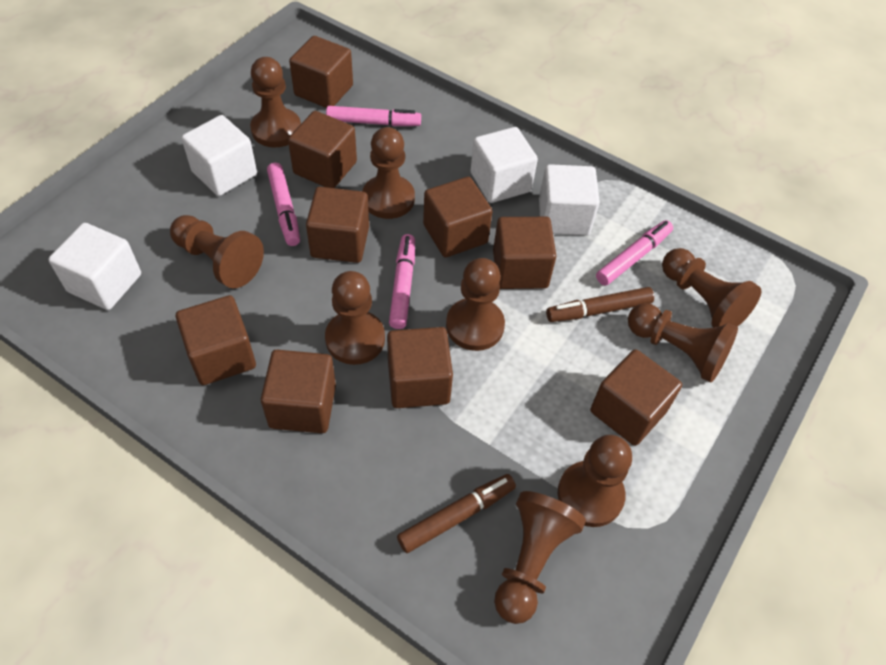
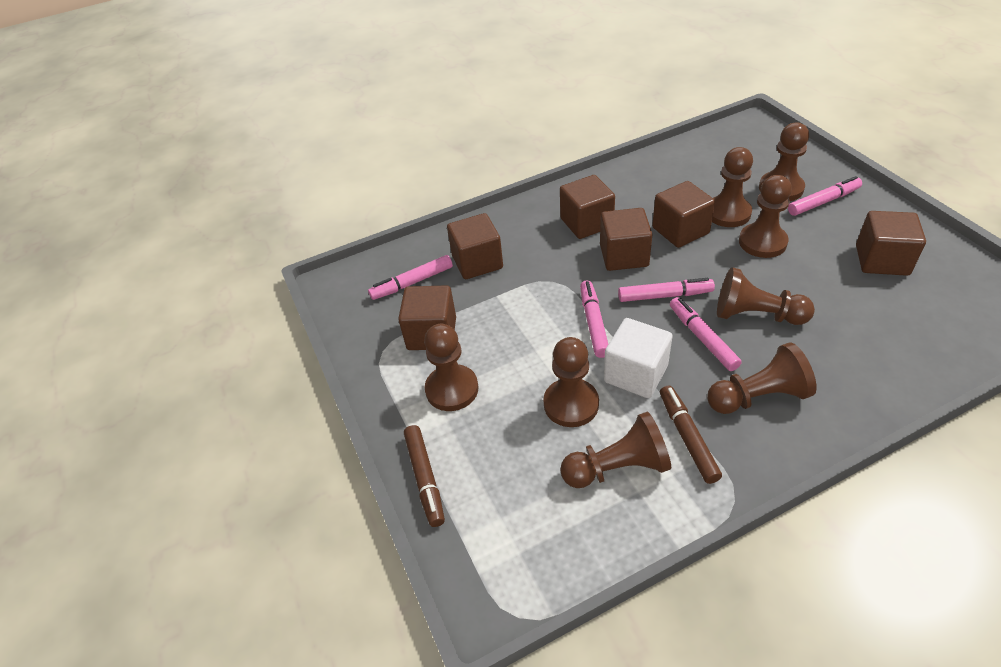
brown cube: 9 -> 6
brown pawn: 9 -> 8
pink marker: 4 -> 5
white cube: 4 -> 1

